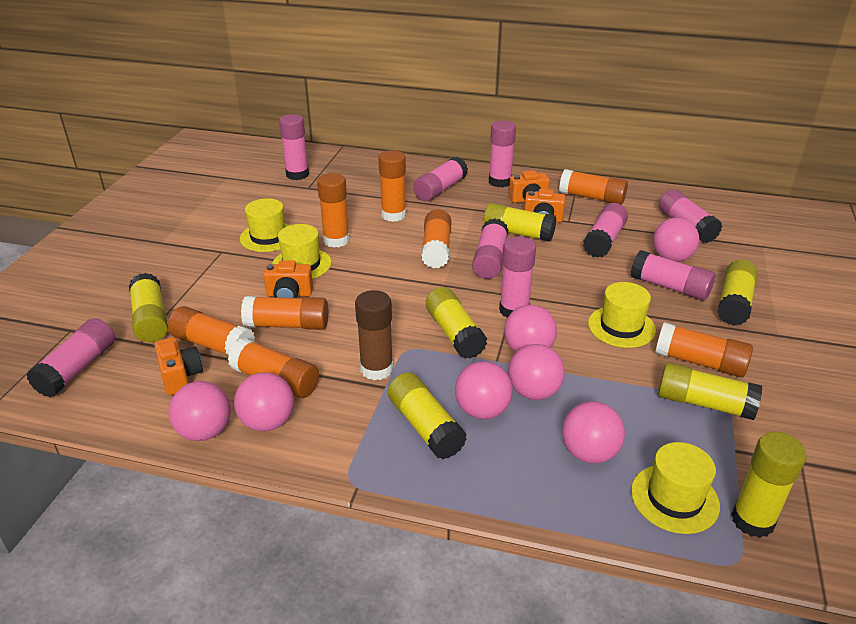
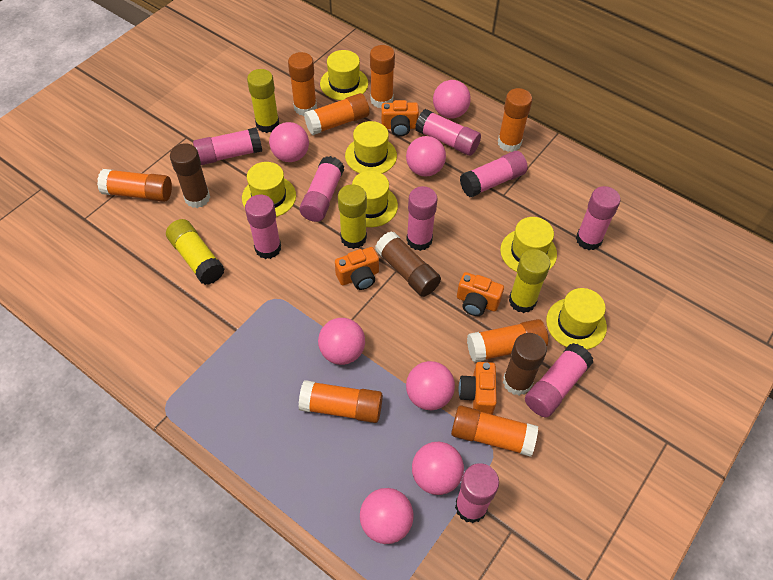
brown glue stick: 1 -> 3
yellow glue stick: 7 -> 4
yellow hat: 4 -> 6

